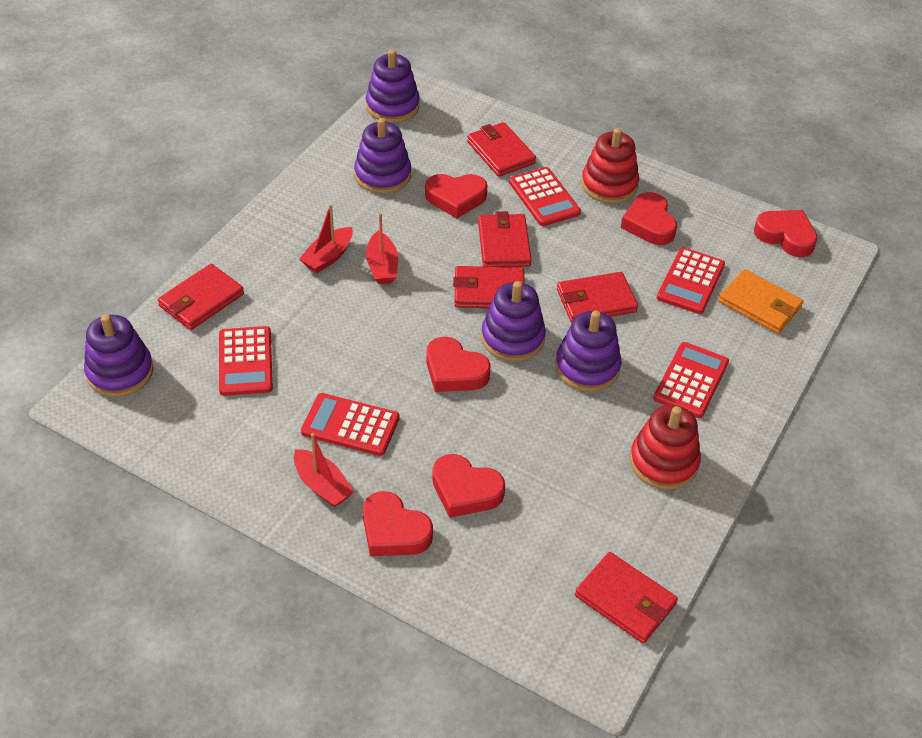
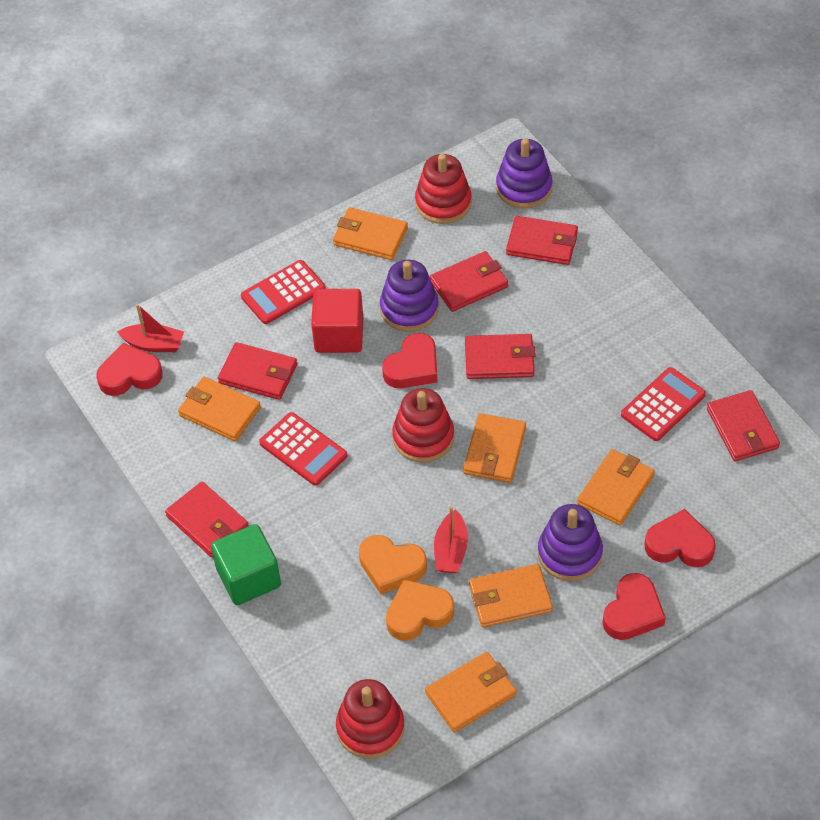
green cube: 0 -> 1
orange heart: 0 -> 2
orange wallet: 1 -> 6
purple stacking toy: 5 -> 3
red boat: 3 -> 2
red calculator: 5 -> 3
red cube: 0 -> 1
red heart: 6 -> 4
red stacking toy: 2 -> 3

